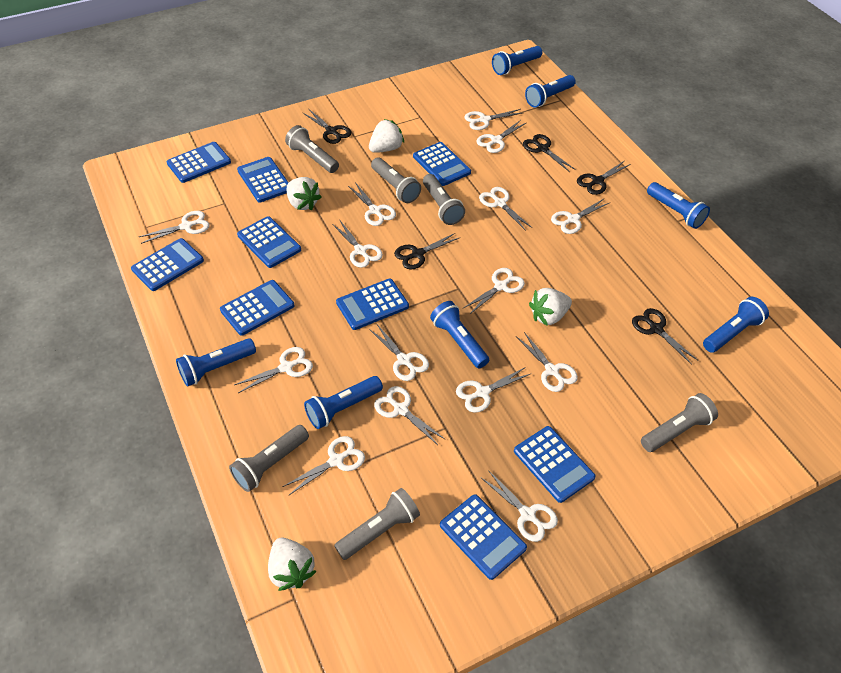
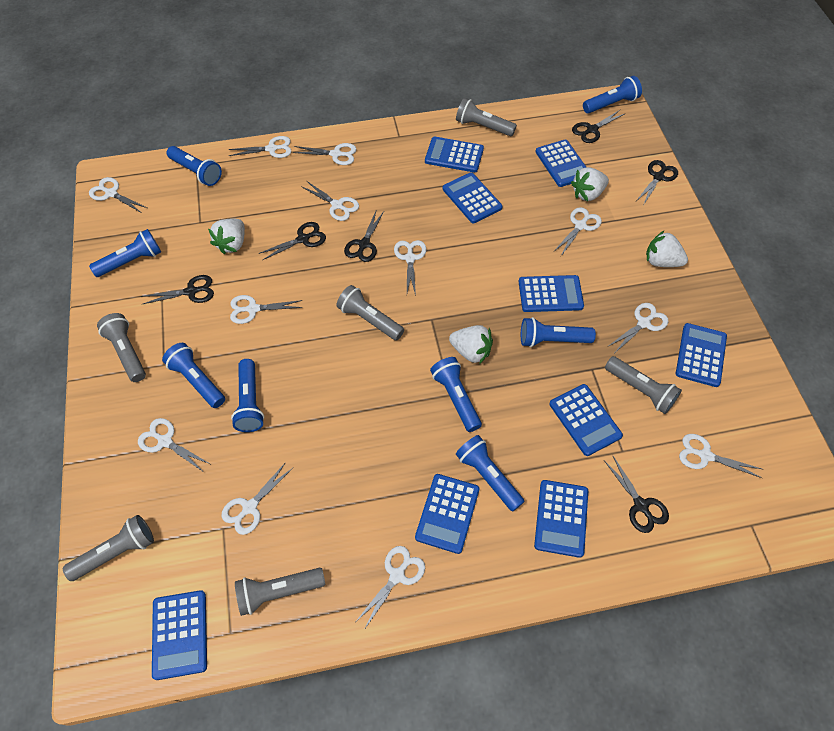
black scissors: 5 -> 6
blue flashlight: 7 -> 8
white scissors: 15 -> 12

